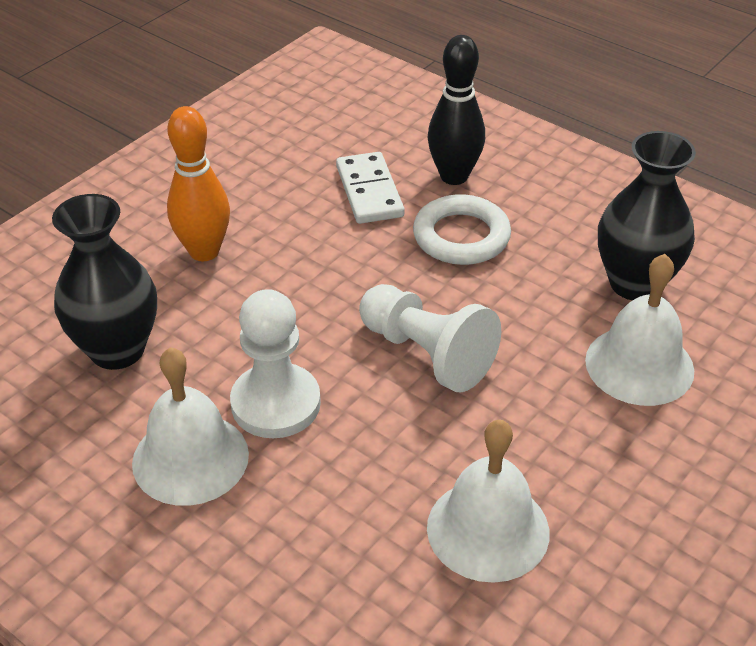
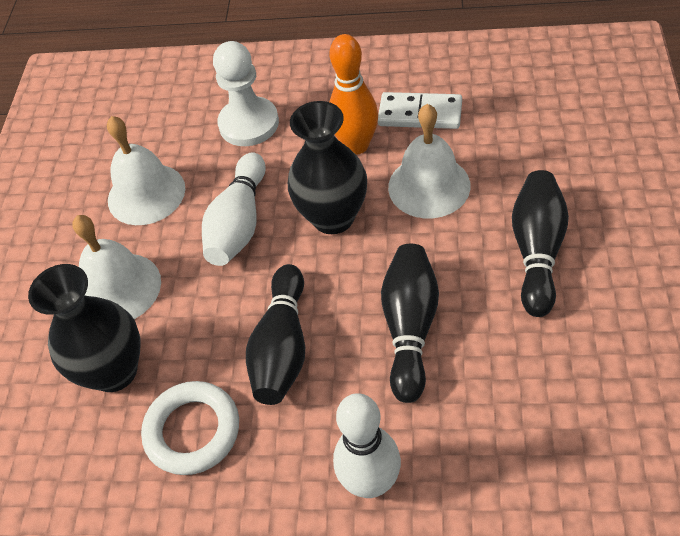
black bowling pin: 1 -> 3
white bowling pin: 0 -> 2
white pawn: 2 -> 1

